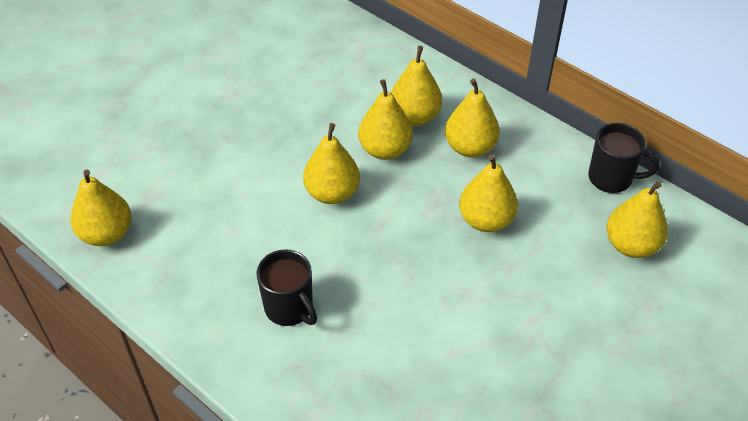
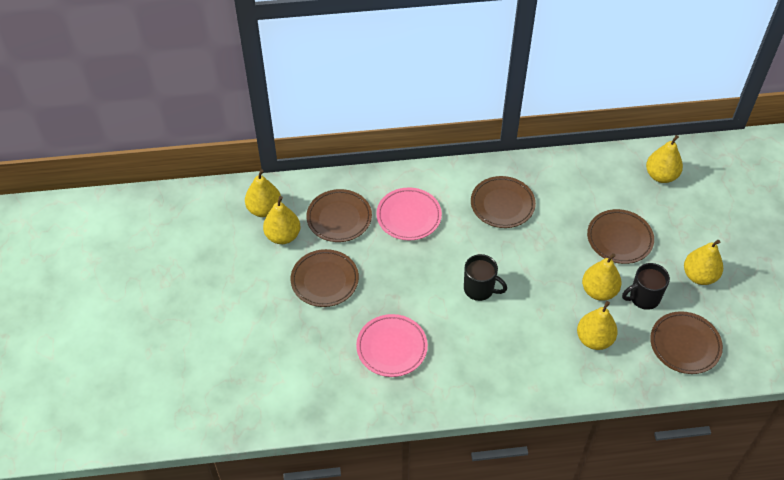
brown plate: 0 -> 5
pink plate: 0 -> 2
yellow pear: 7 -> 6

